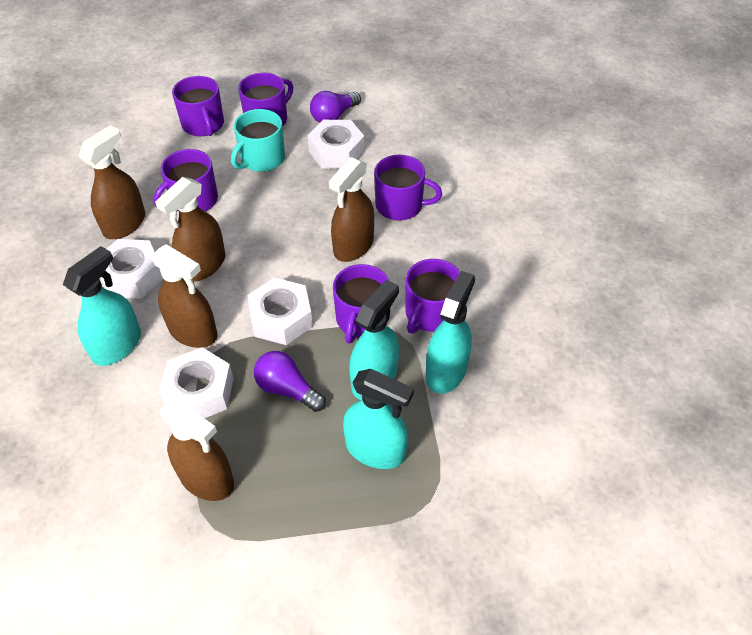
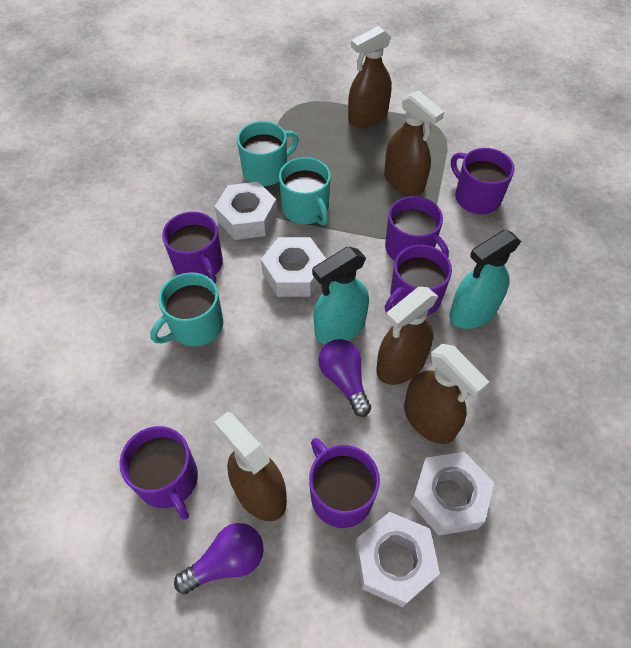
turquoise mug: 1 -> 3
turquoise spray bottle: 4 -> 2

